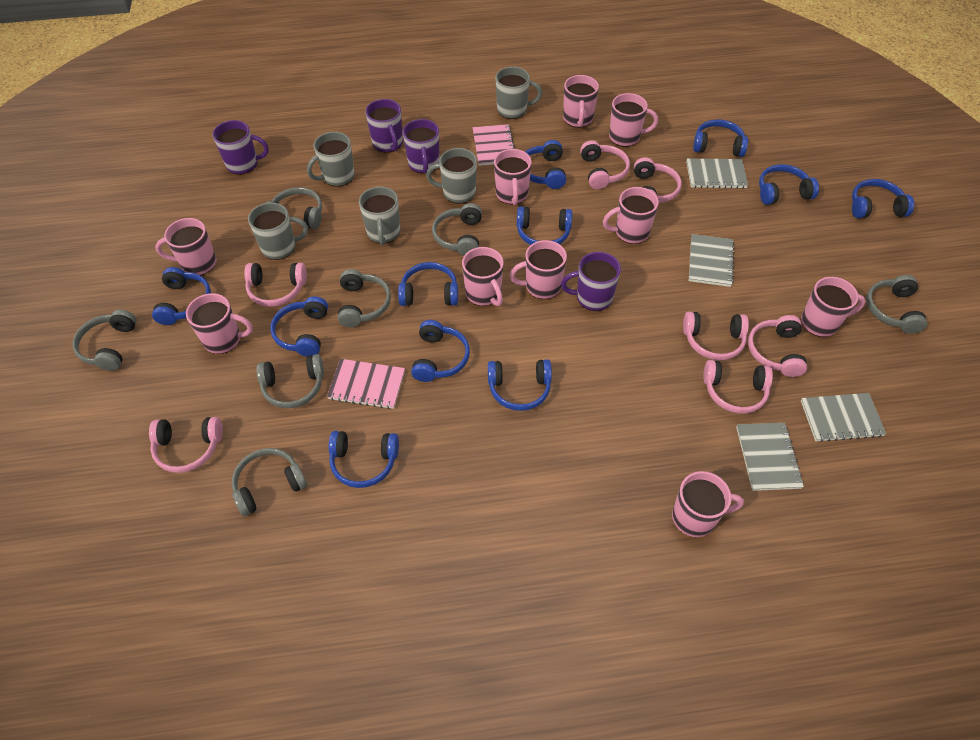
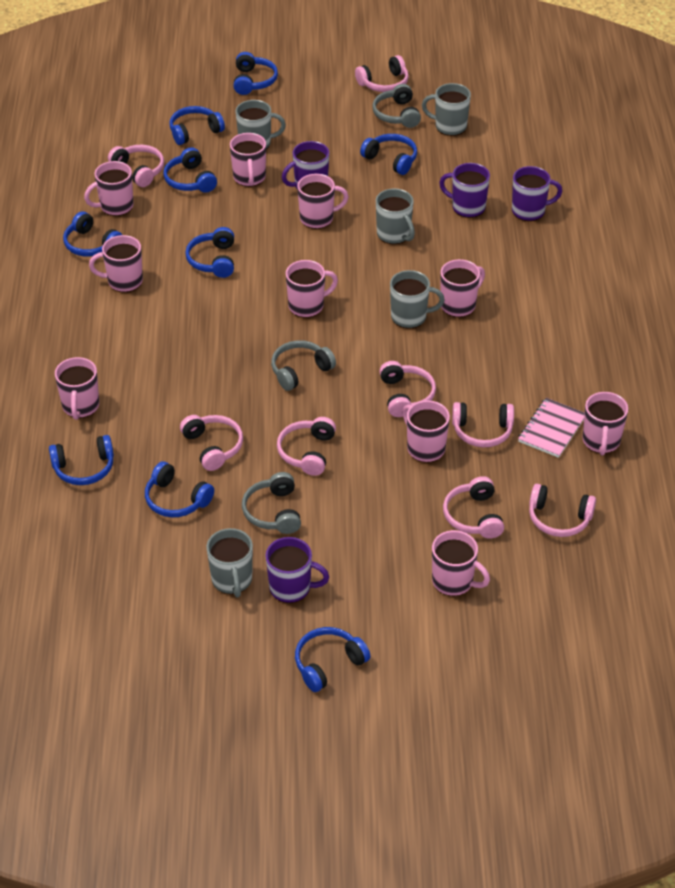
blue headphones: 11 -> 9
grey headphones: 7 -> 3
grey notebook: 4 -> 0
pink headphones: 7 -> 8
pink notebook: 2 -> 1

